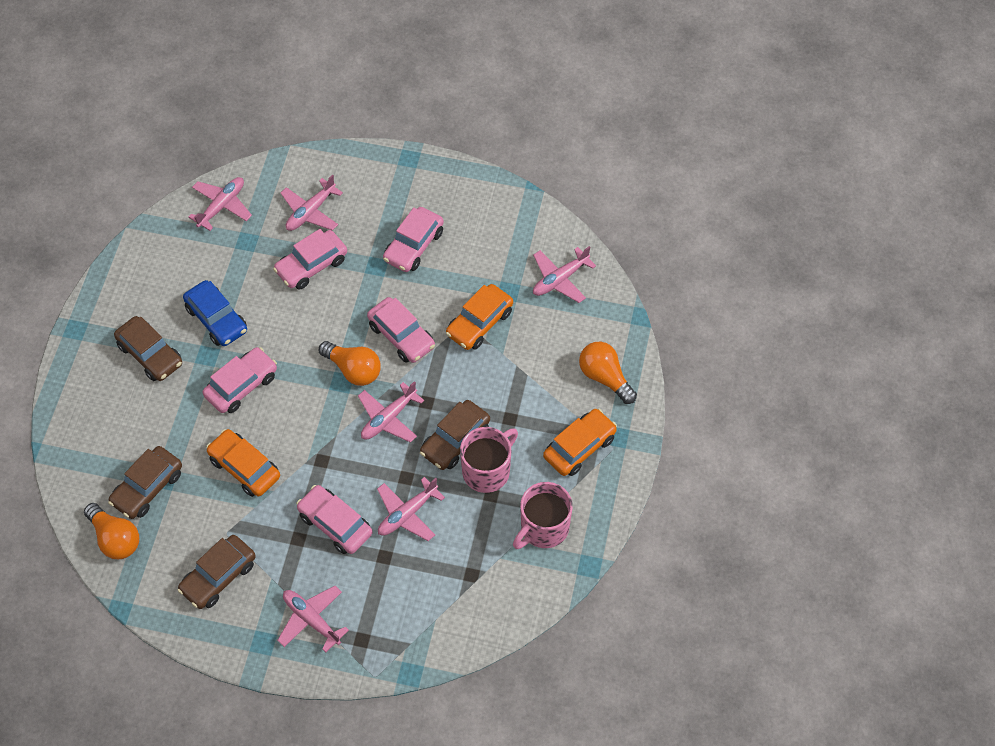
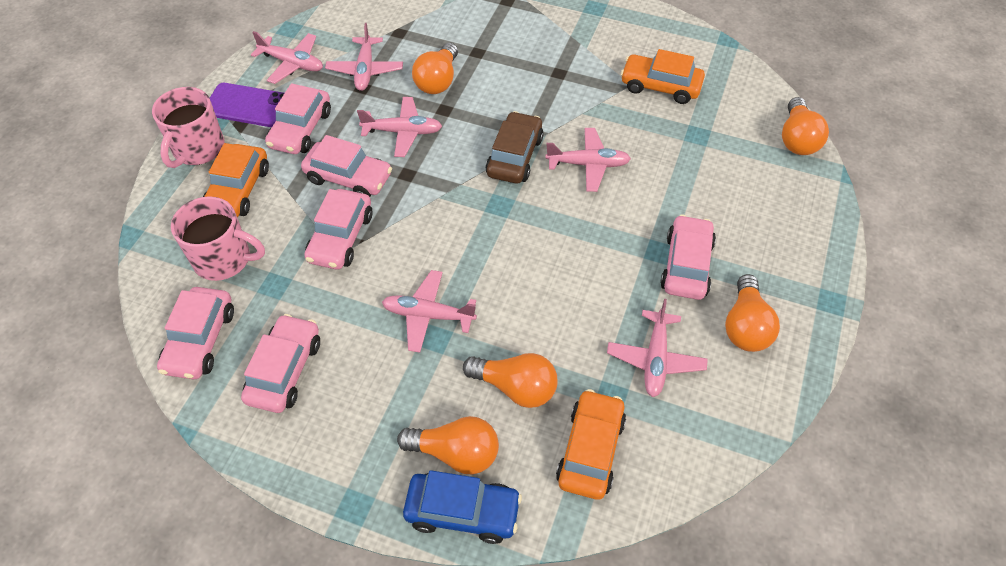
brown car: 4 -> 1
orange light bulb: 3 -> 5
pink car: 5 -> 6
purple phone: 0 -> 1

